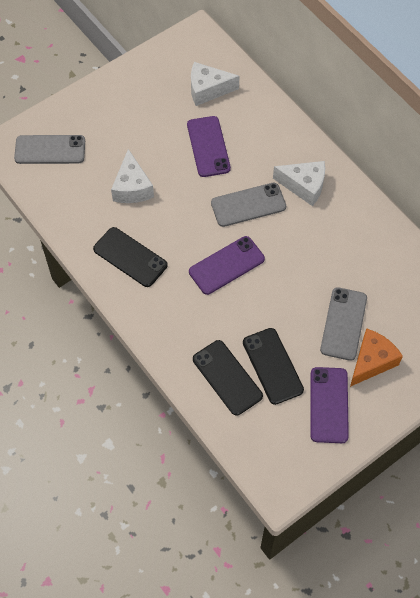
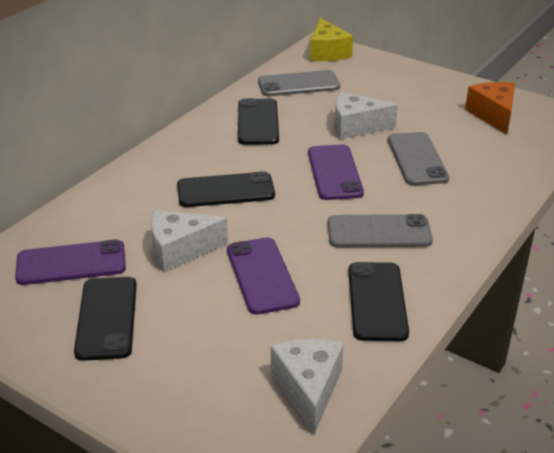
black phone: 3 -> 4
yellow cheese: 0 -> 1

